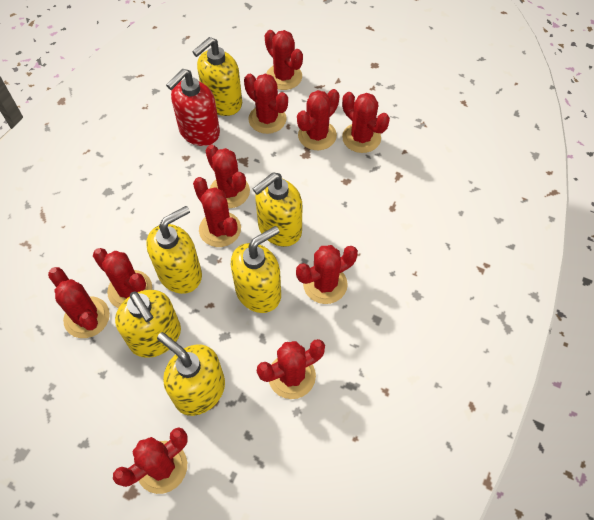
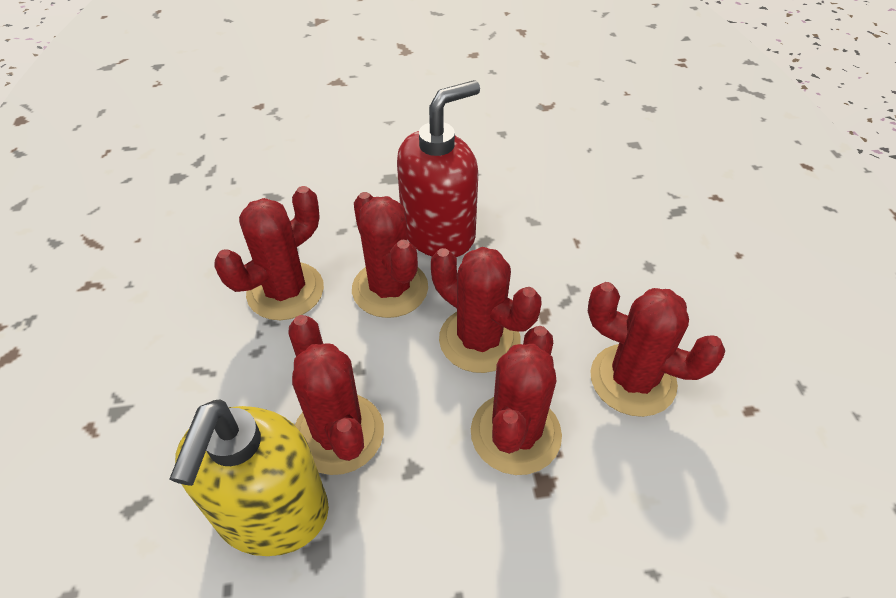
red cactus: 11 -> 6
yellow soap dispenser: 6 -> 1

